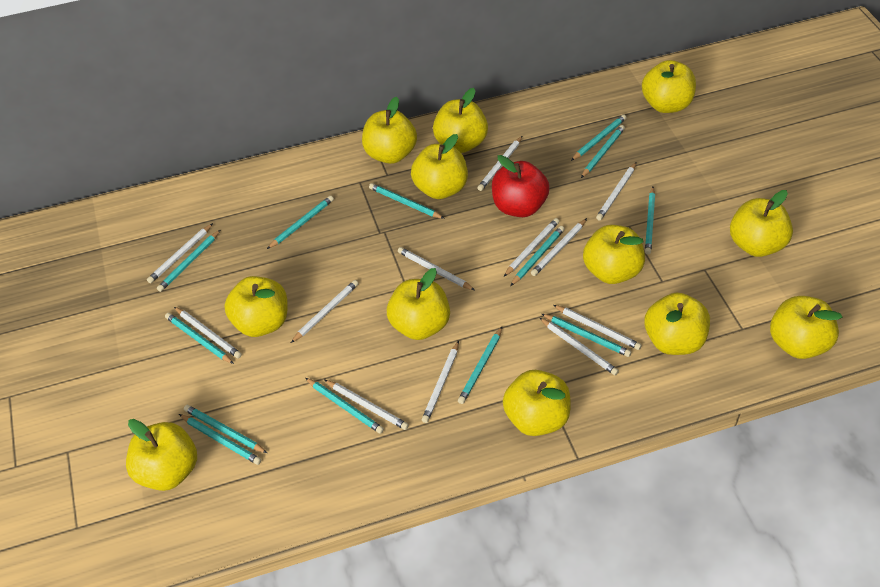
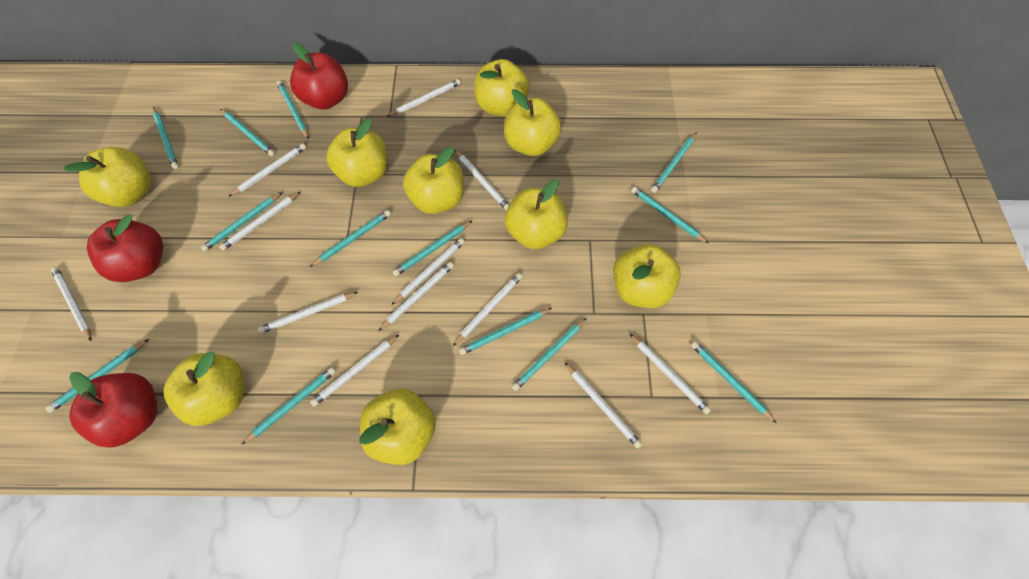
red apple: 1 -> 3
yellow apple: 12 -> 9

